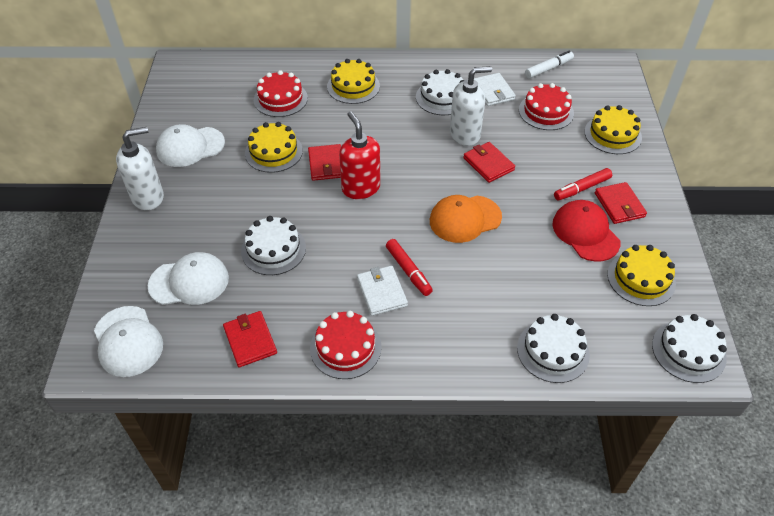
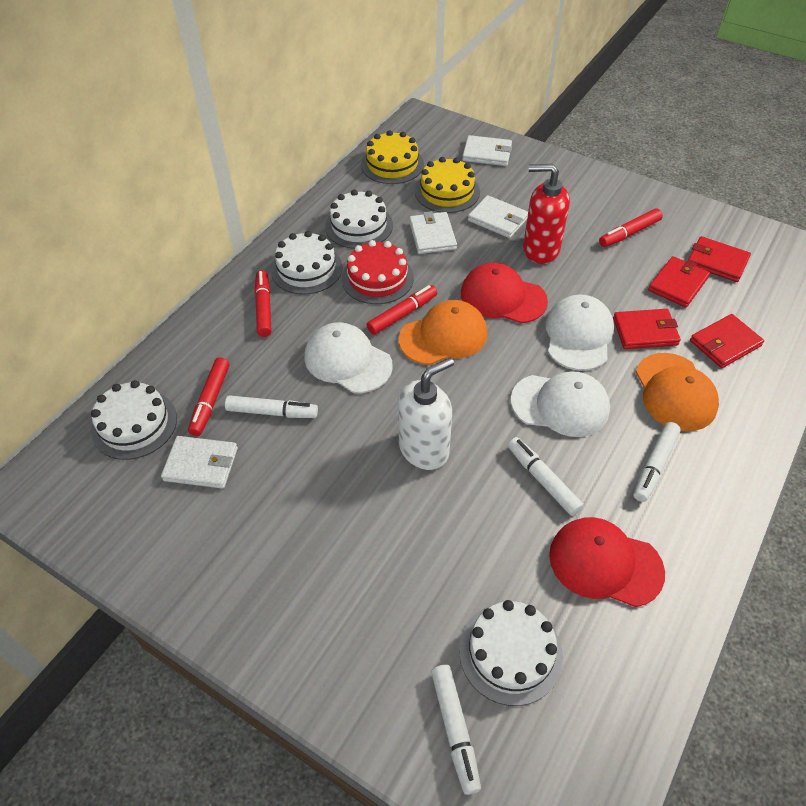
orange cap: 1 -> 2
red cake: 3 -> 1
red cap: 1 -> 2
red marker: 2 -> 4
white marker: 1 -> 4
white soap dispenser: 2 -> 1
white wallet: 2 -> 4
yellow cake: 4 -> 2

